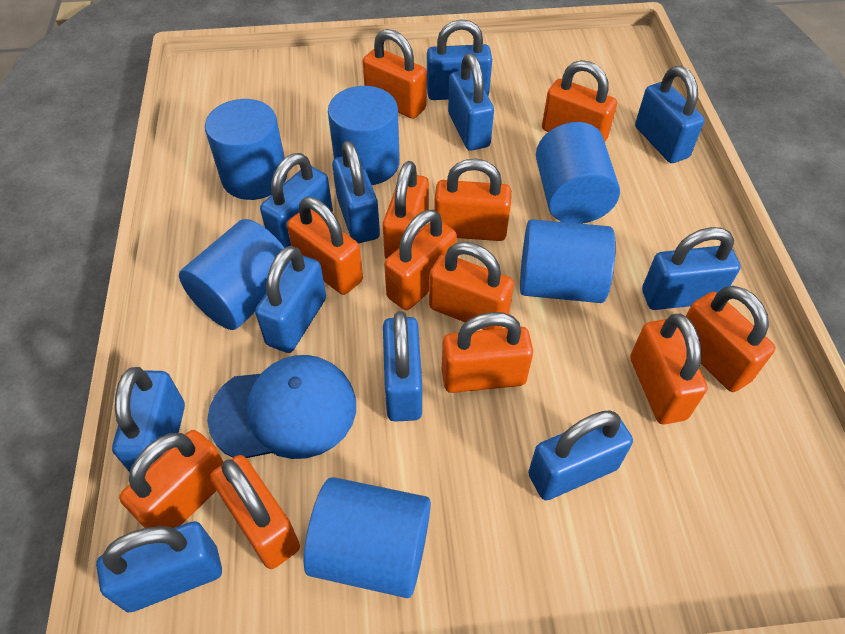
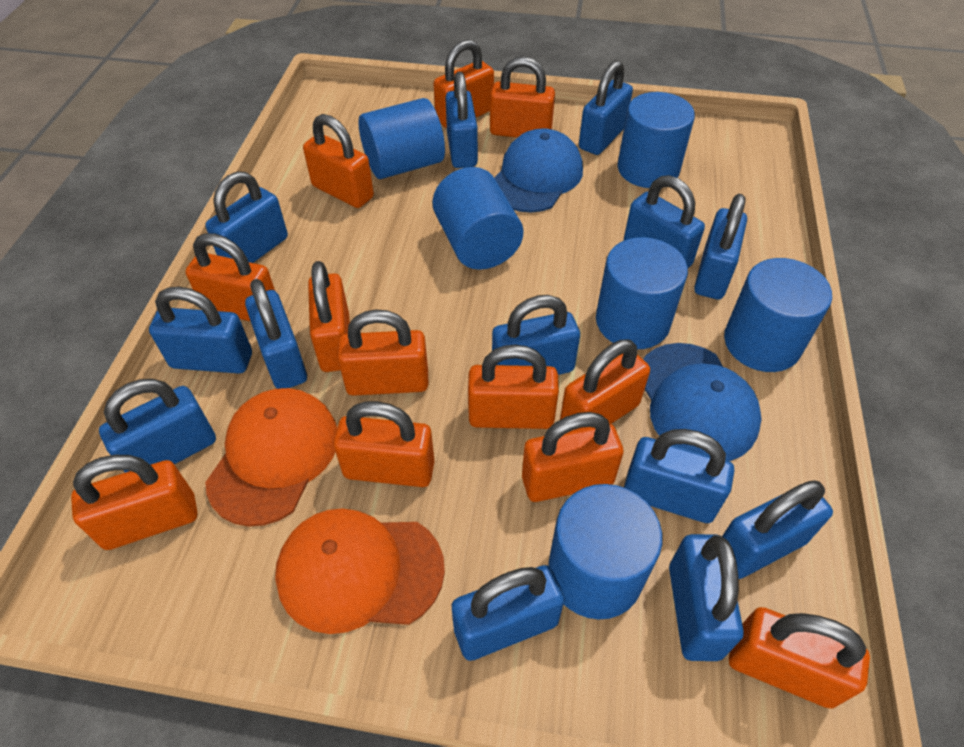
blue cap: 1 -> 2
blue padlock: 11 -> 13
orange cap: 0 -> 2

